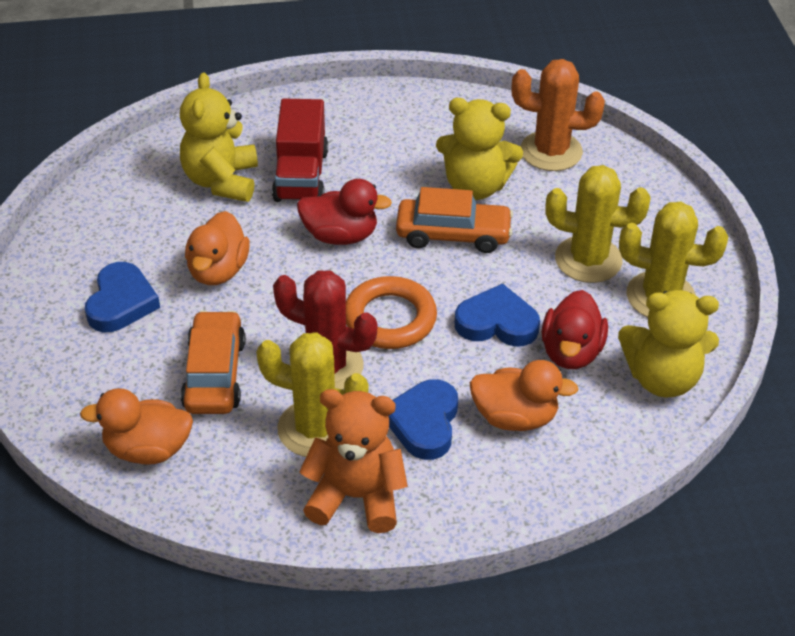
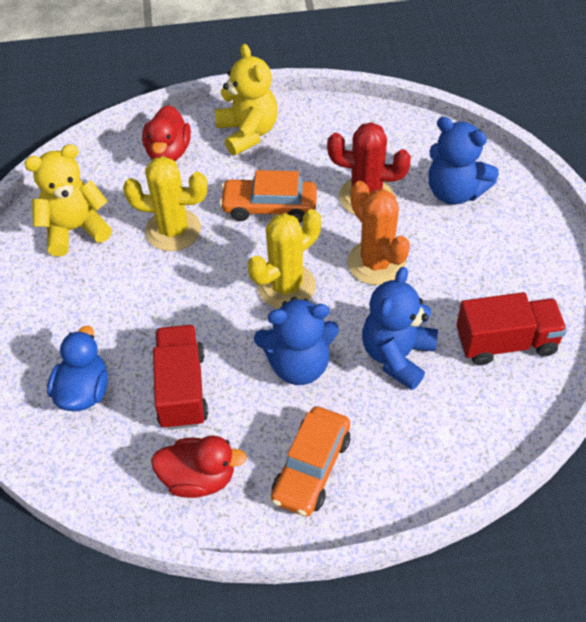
blue duck: 0 -> 1
blue heart: 3 -> 0
blue teddy bear: 0 -> 3
orange duck: 3 -> 0
orange ring: 1 -> 0
orange teddy bear: 1 -> 0
red truck: 1 -> 2
yellow cactus: 3 -> 2
yellow teddy bear: 3 -> 2

